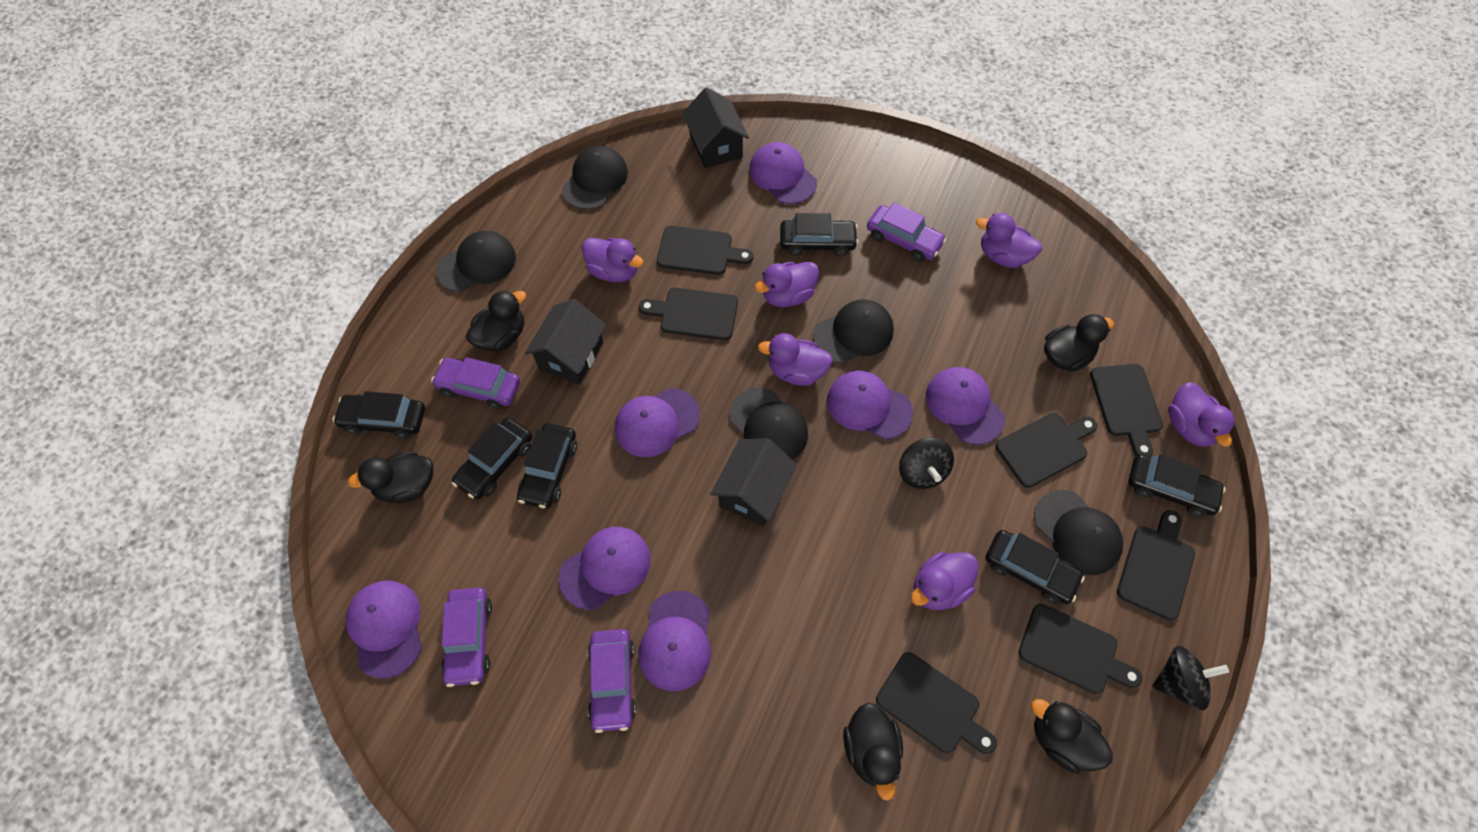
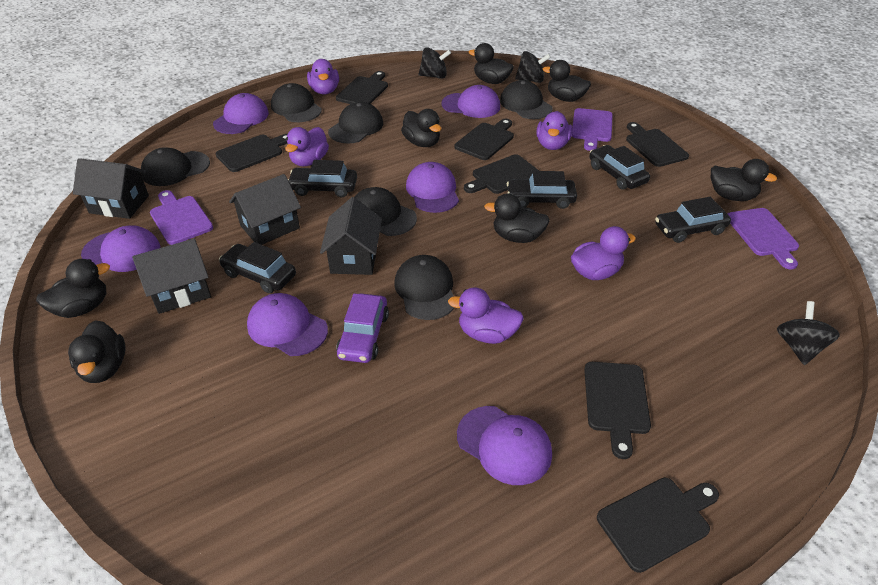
black cap: 5 -> 6
black car: 6 -> 5
black duck: 5 -> 7
black house: 3 -> 4
black spinning top: 2 -> 3
purple cap: 7 -> 6
purple car: 4 -> 1
purple cutting board: 0 -> 3
purple duck: 6 -> 5

